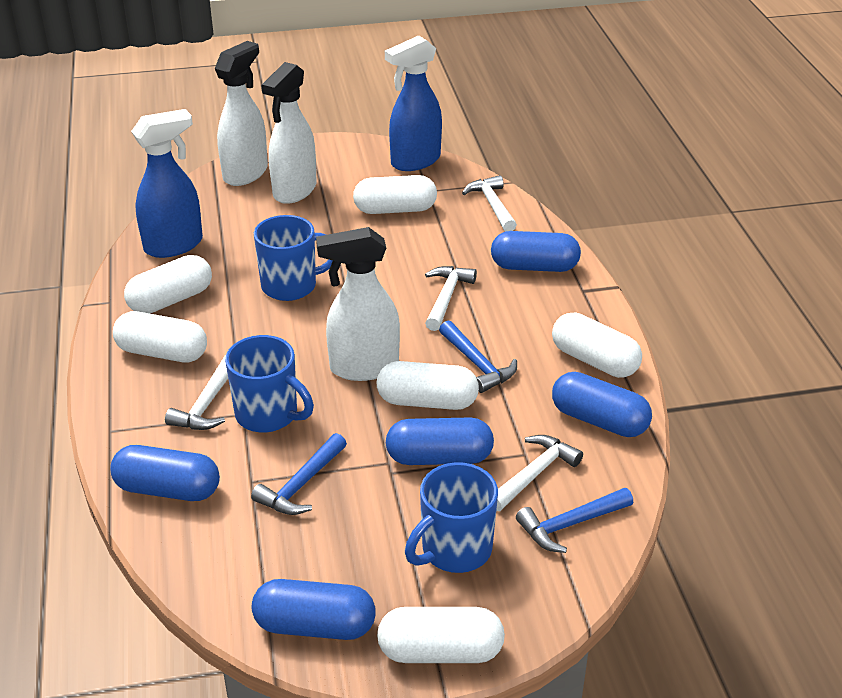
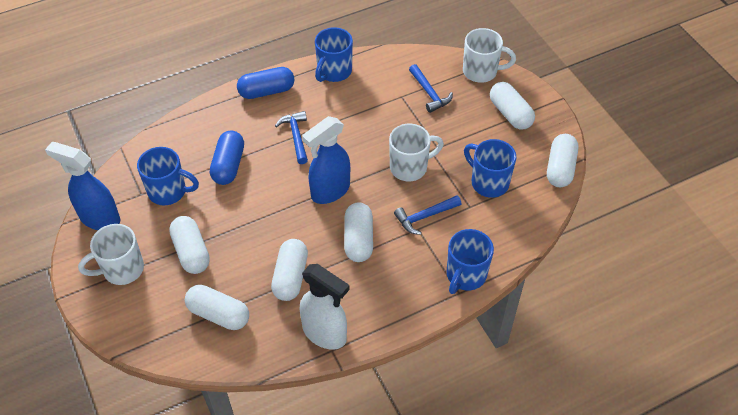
blue capsule: 5 -> 2
blue mug: 3 -> 4
white hammer: 4 -> 0
white mug: 0 -> 3
white spray bottle: 3 -> 1

